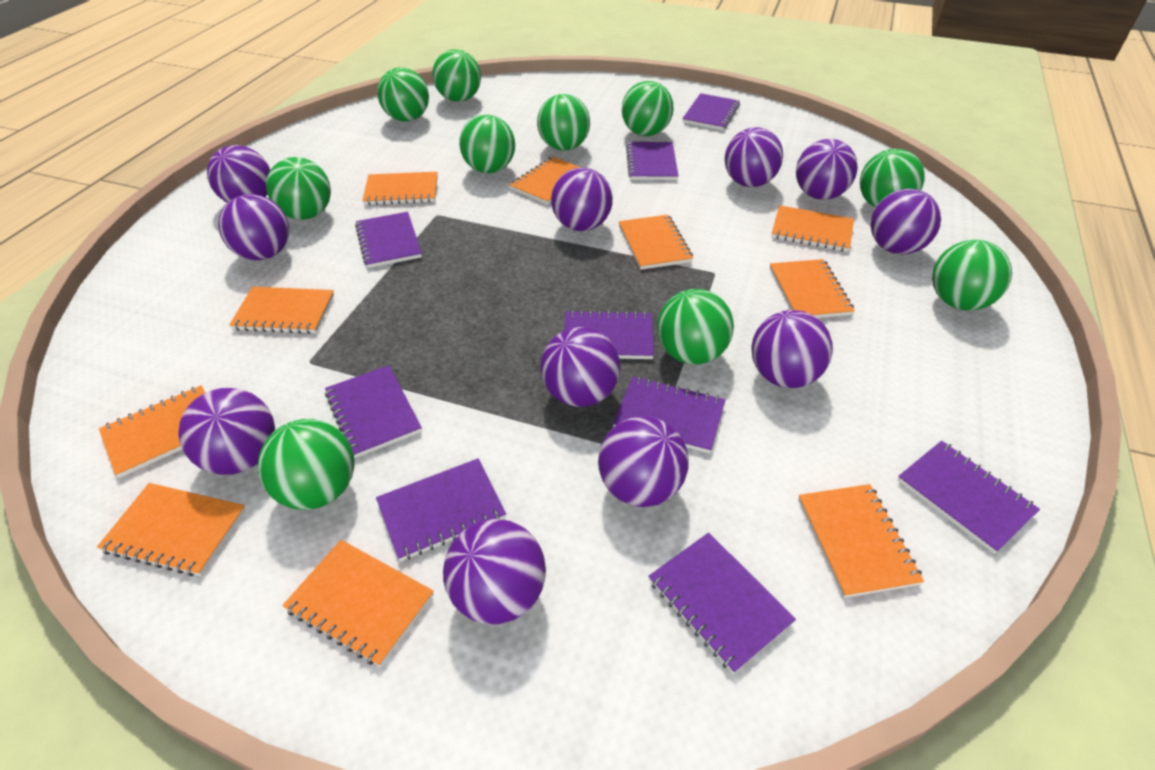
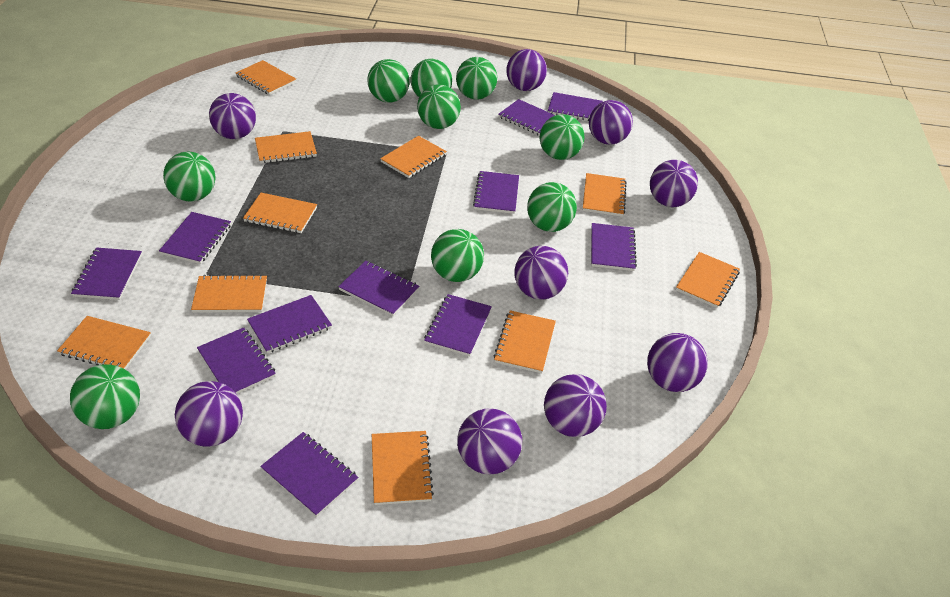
green ball: 10 -> 9
purple ball: 11 -> 9
purple notebook: 9 -> 11

